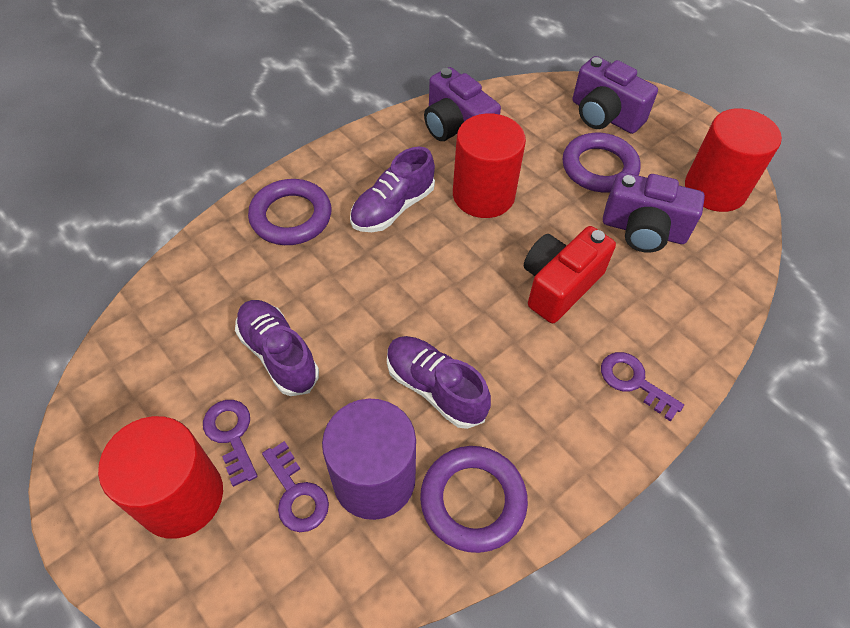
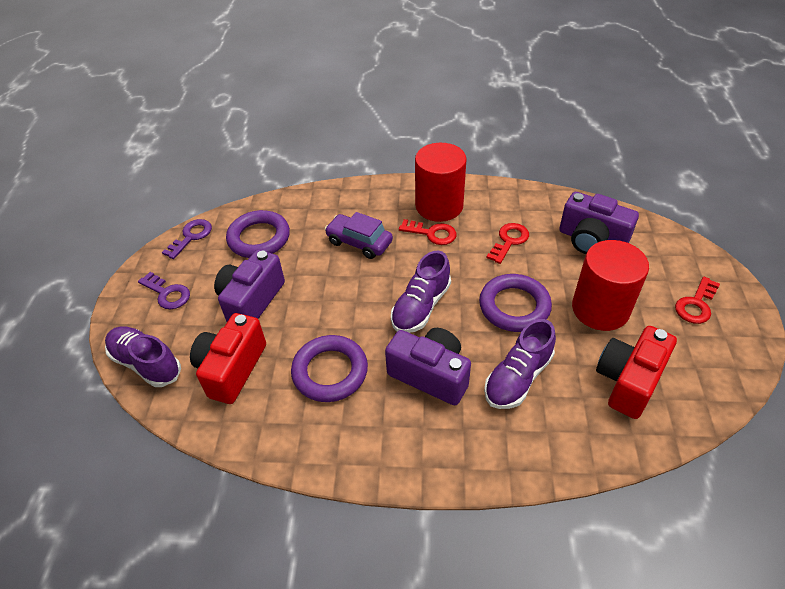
purple car: 0 -> 1
purple cylinder: 1 -> 0
purple key: 3 -> 2
red camera: 1 -> 2
red cylinder: 3 -> 2
red key: 0 -> 3

